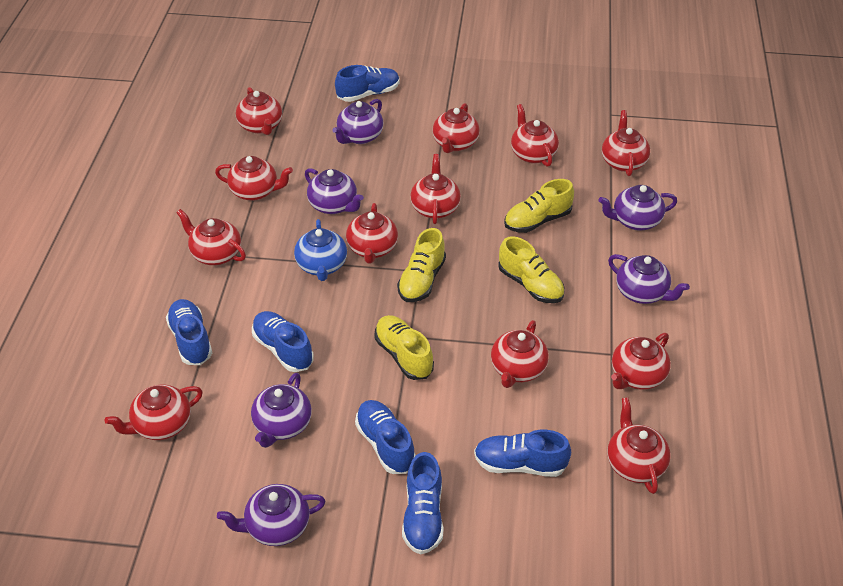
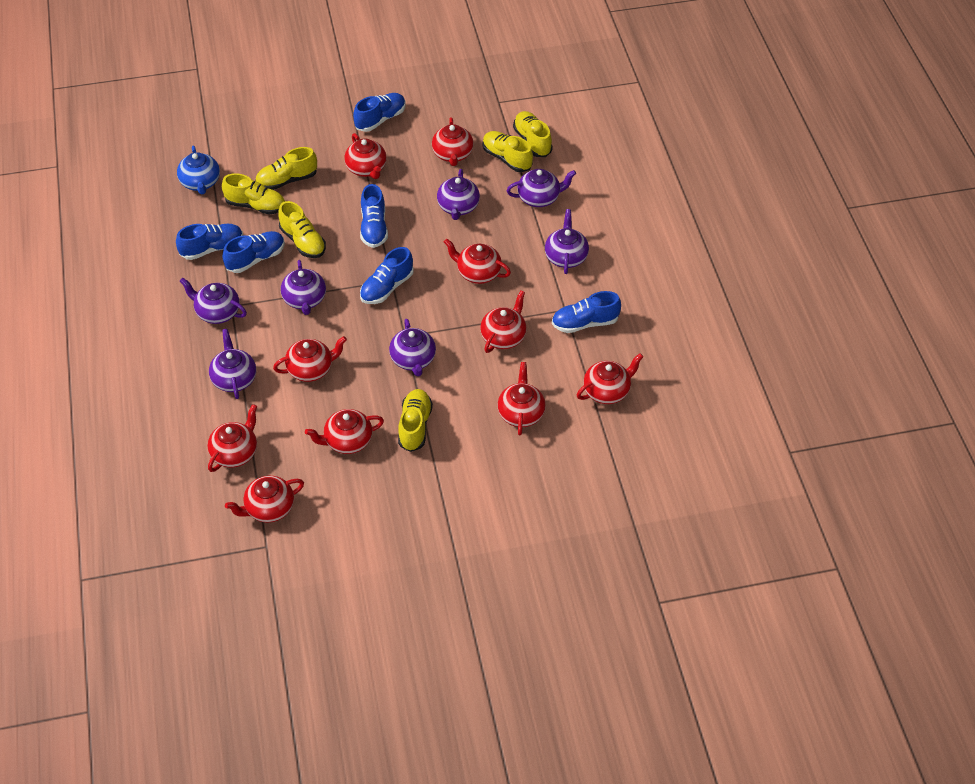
purple teapot: 6 -> 7
red teapot: 12 -> 10
yellow shoe: 4 -> 6

